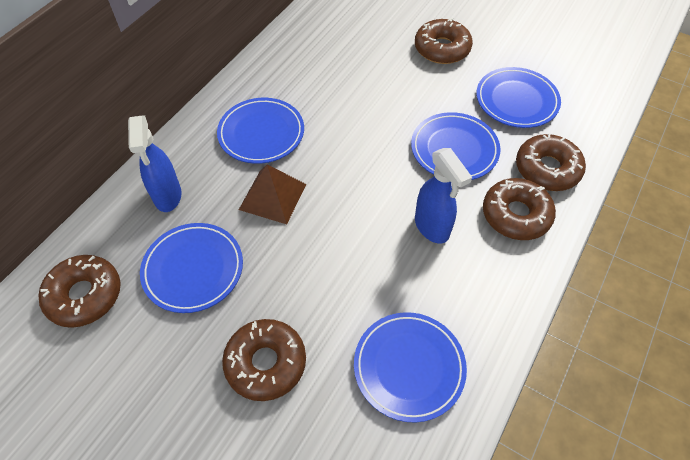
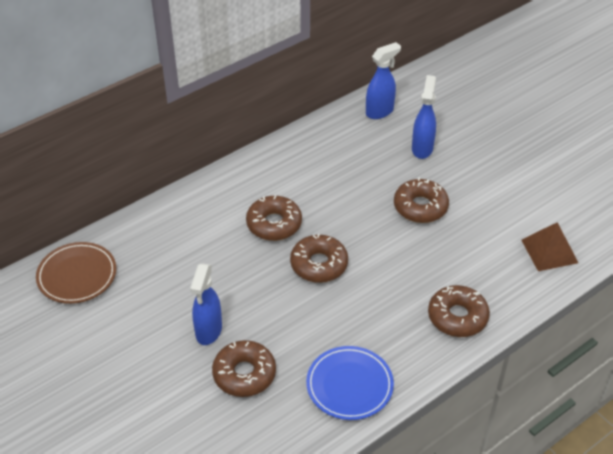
blue plate: 5 -> 1
blue spray bottle: 2 -> 3
brown plate: 0 -> 1

